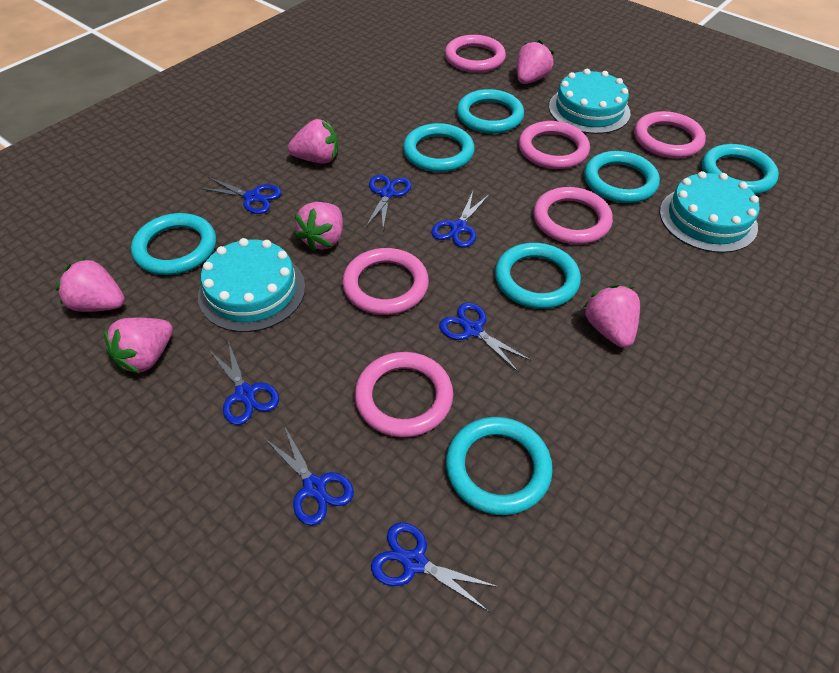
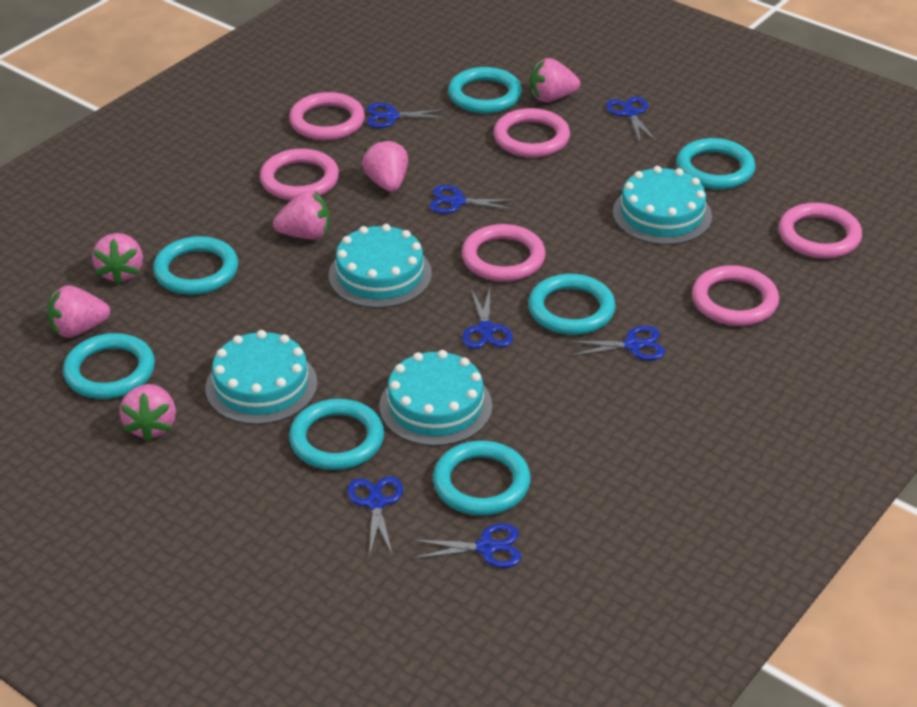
turquoise cake: 3 -> 4

